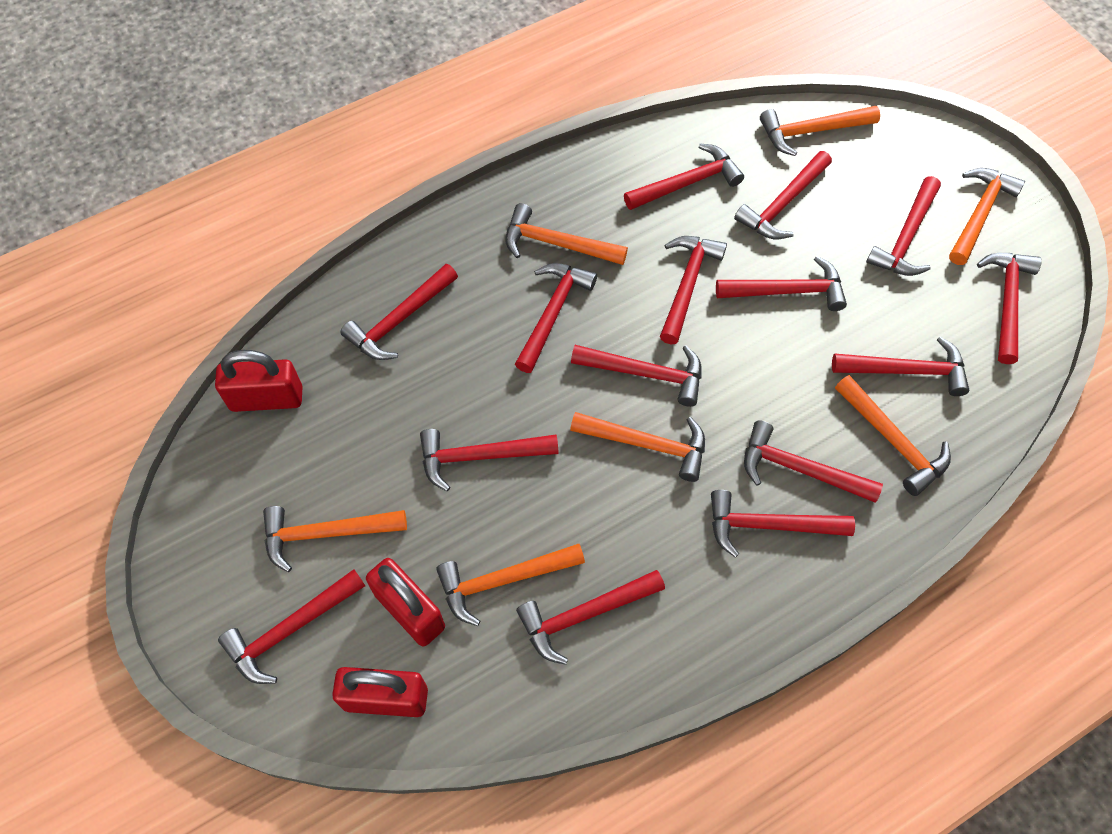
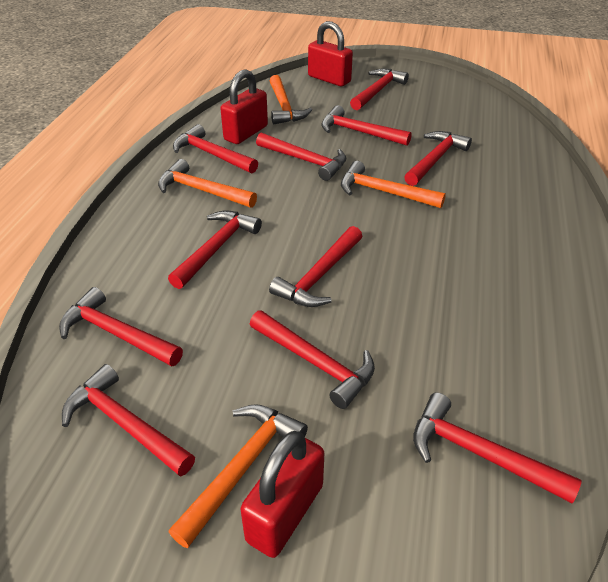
orange hammer: 7 -> 4
red hammer: 15 -> 11

